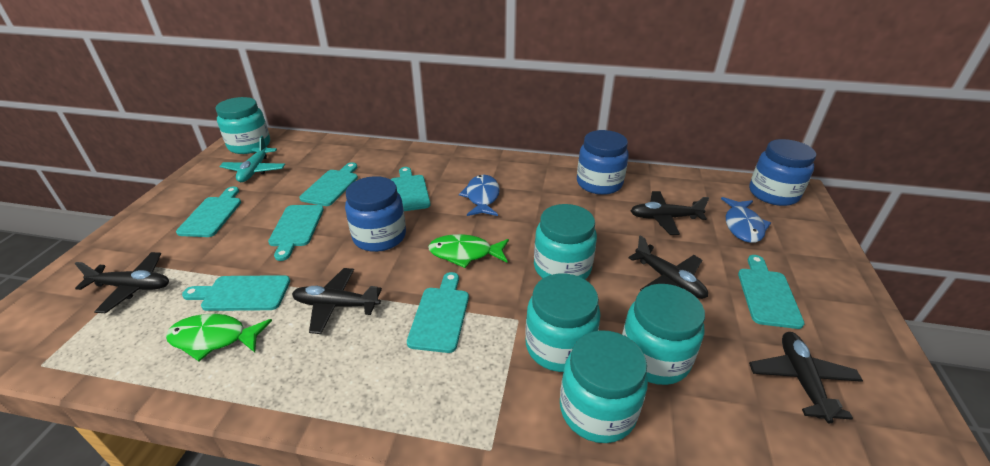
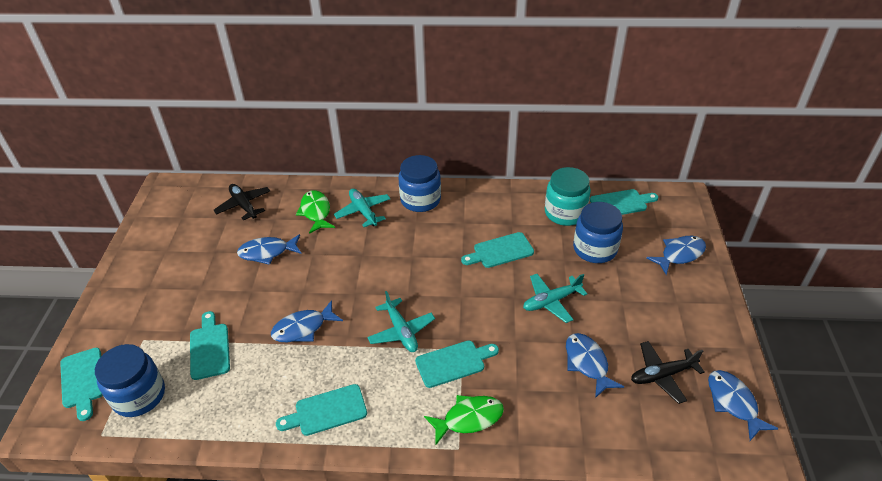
black plane: 5 -> 2
blue fish: 2 -> 5
turquoise cutting board: 7 -> 6
turquoise jar: 5 -> 1
turquoise plane: 1 -> 3

